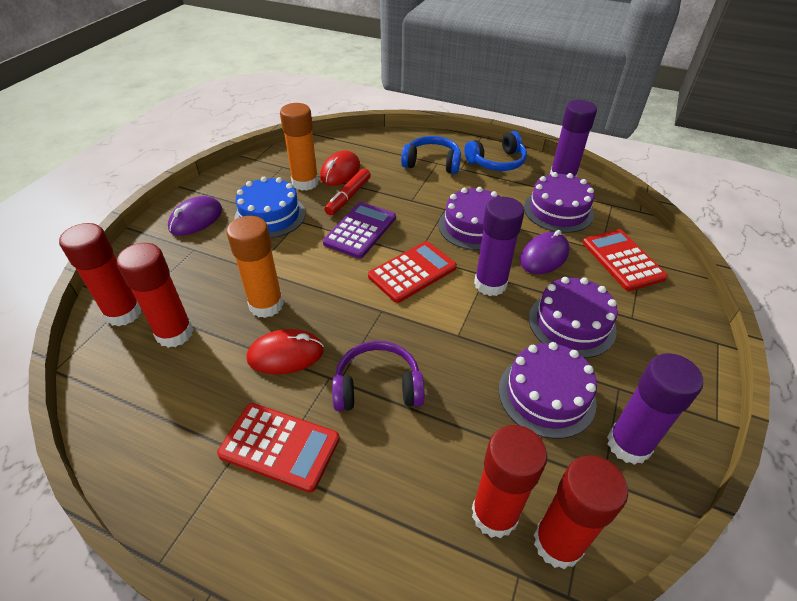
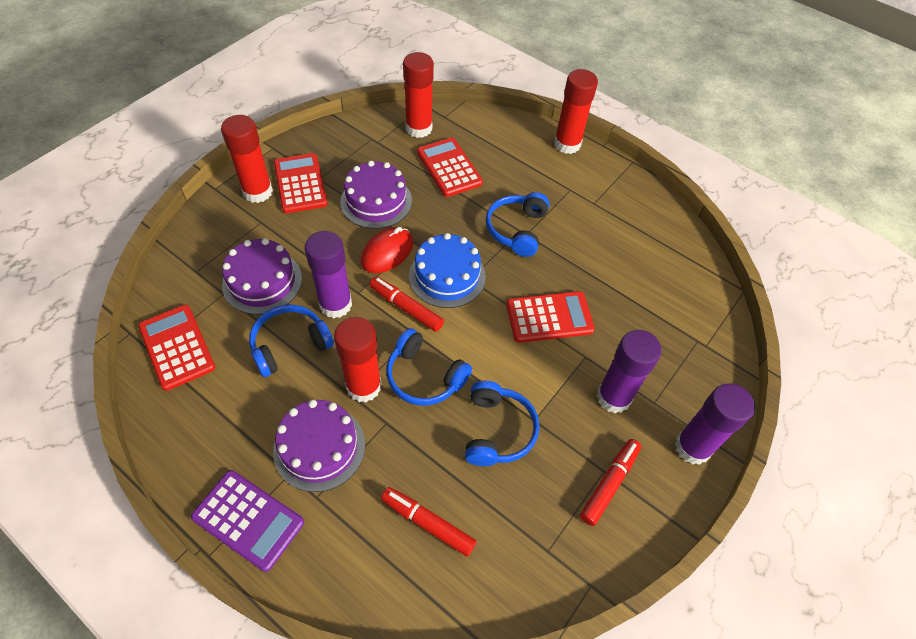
blue headphones: 2 -> 4
orange glue stick: 2 -> 0
purple cake: 4 -> 3
purple headphones: 1 -> 0
purple mouse: 2 -> 0
red calculator: 3 -> 4
red marker: 1 -> 3
red mouse: 2 -> 1

